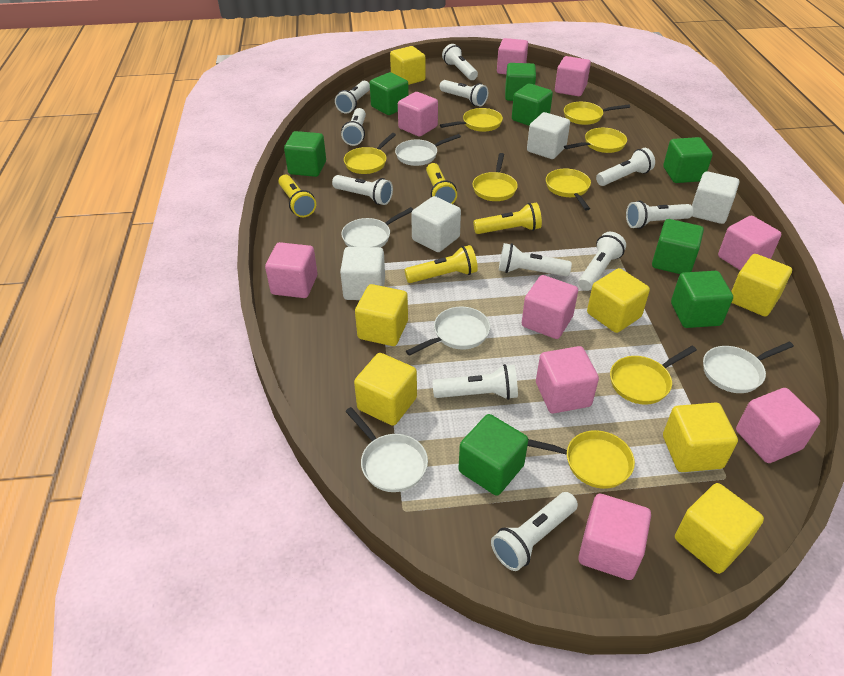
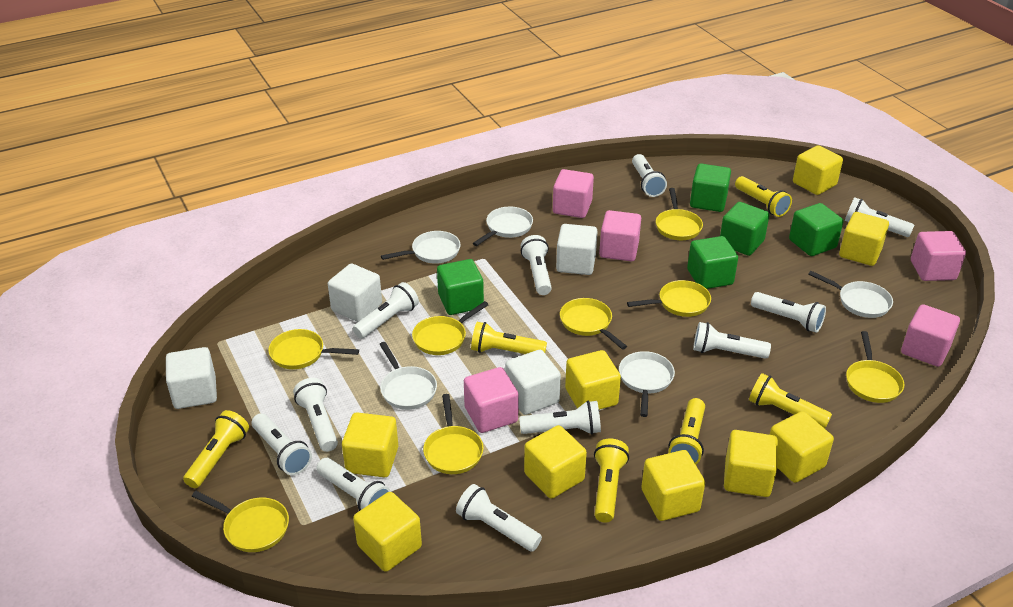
green cube: 8 -> 5
pink cube: 9 -> 5
yellow cube: 7 -> 9
yellow flashlight: 4 -> 6

